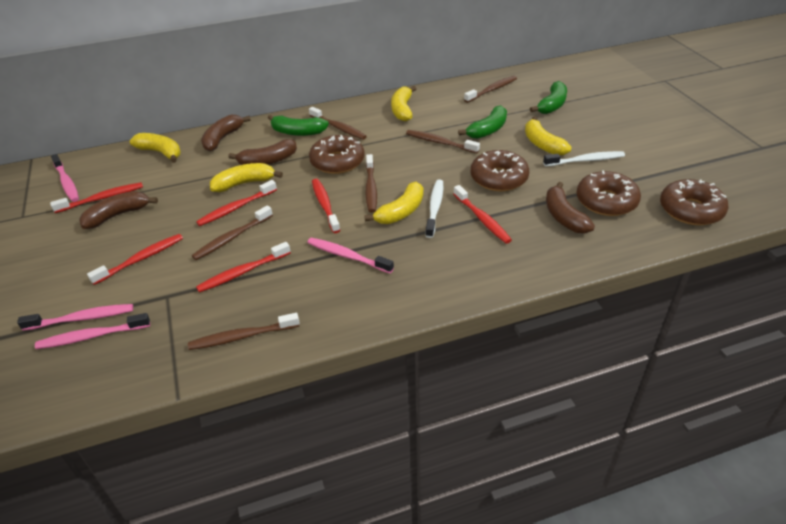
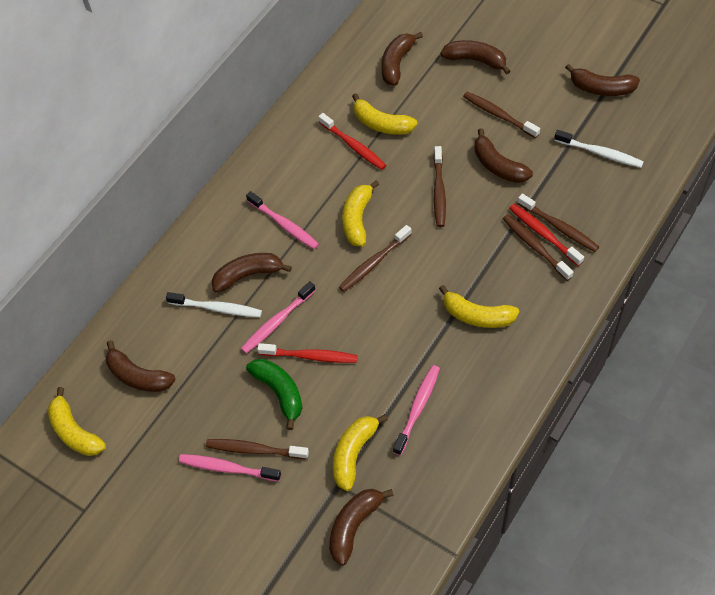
brown banana: 4 -> 7
brown donut: 4 -> 0
green banana: 3 -> 1
red toothbrush: 6 -> 3

